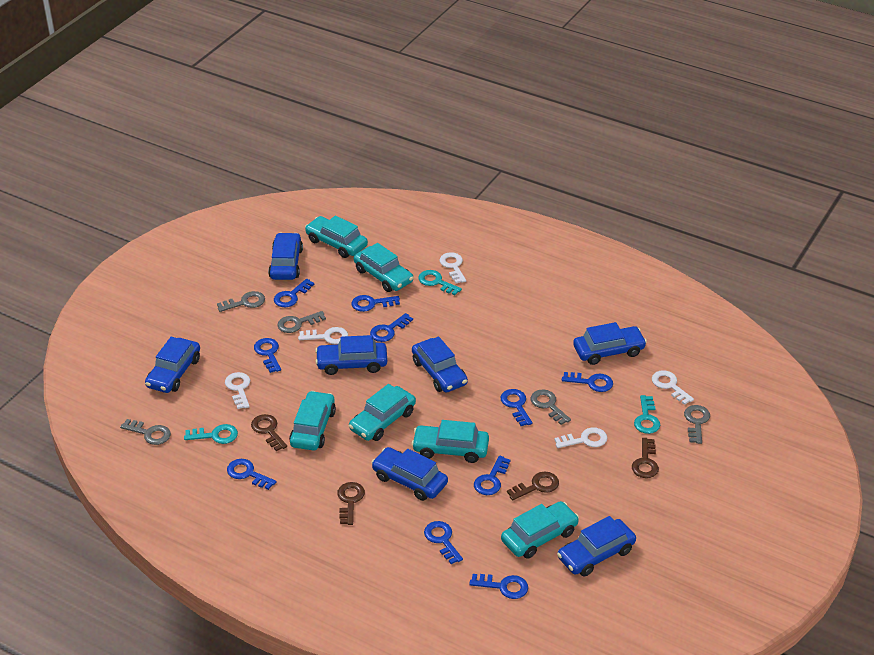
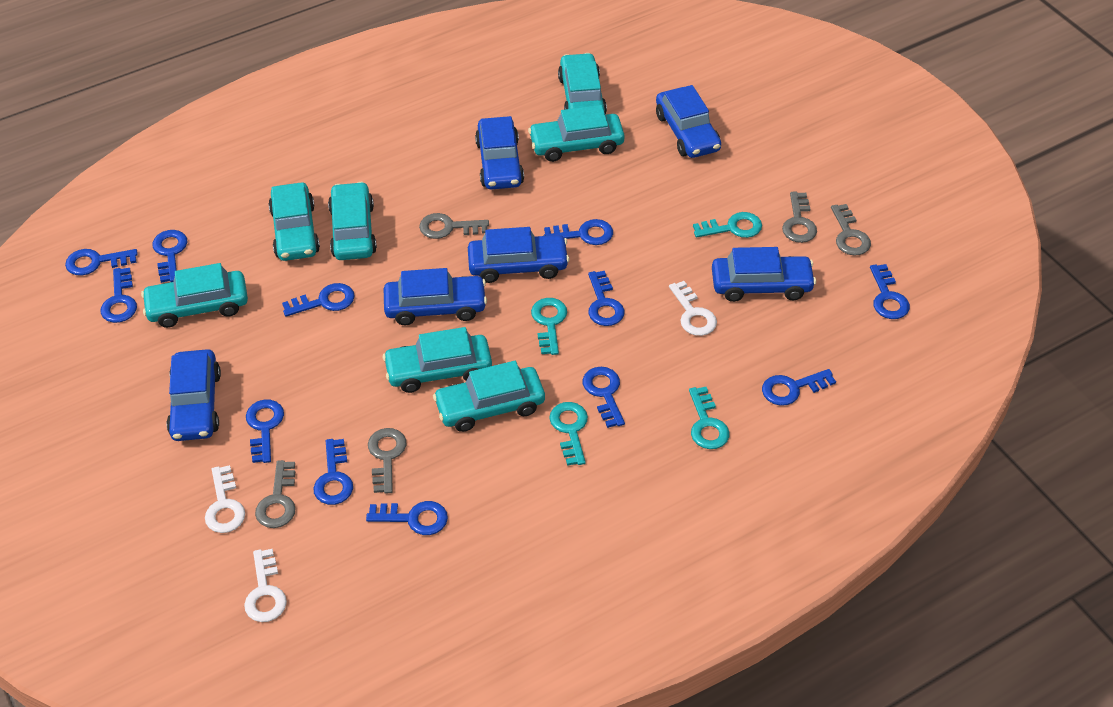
blue car: 7 -> 6
blue key: 10 -> 12
brown key: 4 -> 0
turquoise car: 6 -> 7
turquoise key: 3 -> 4
white key: 5 -> 3

